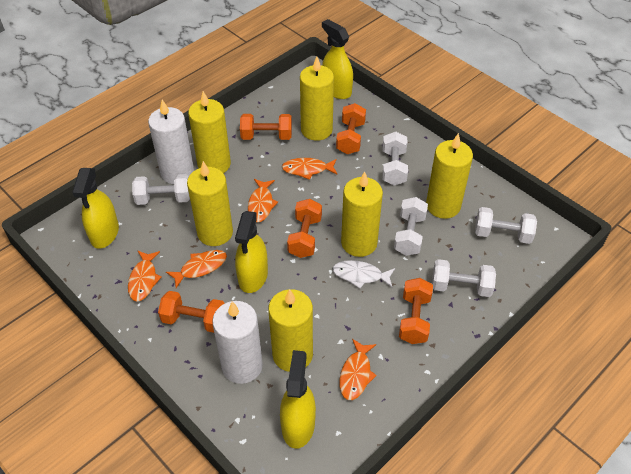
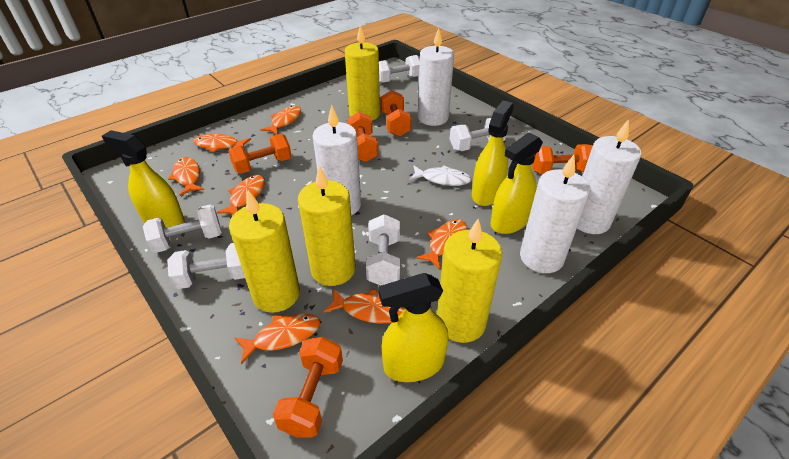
orange fish: 5 -> 7
white candle: 2 -> 4
yellow candle: 6 -> 4

